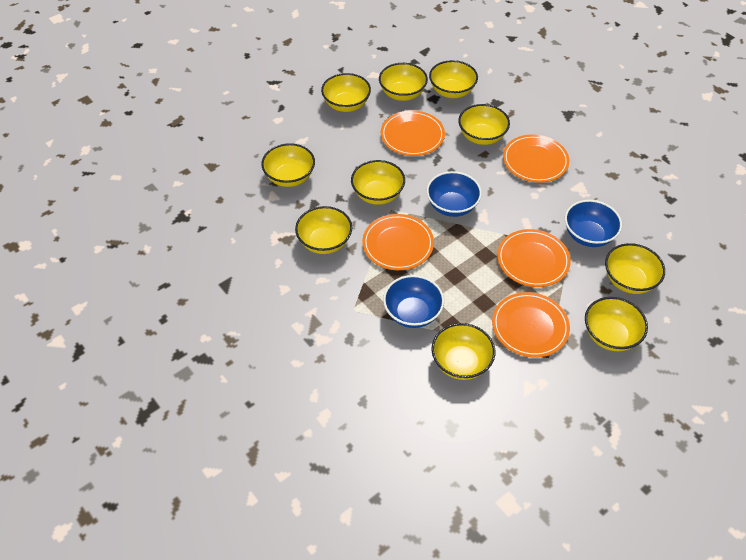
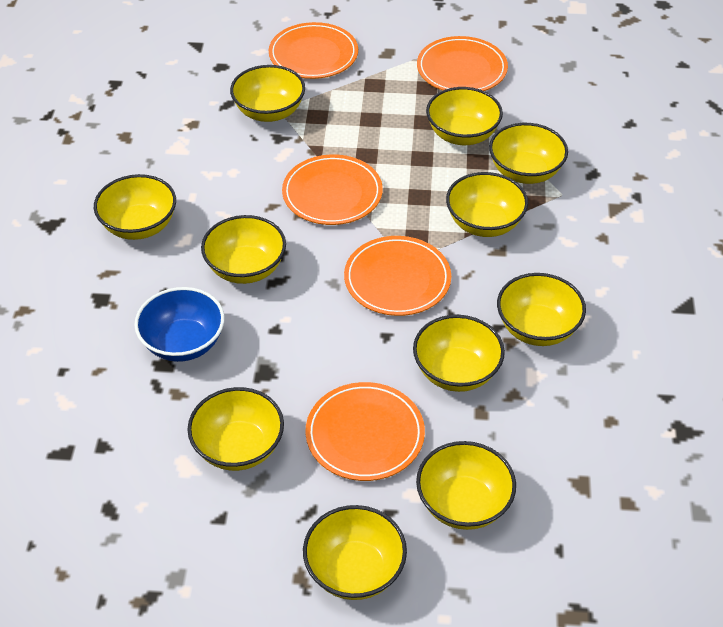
blue bowl: 3 -> 1
yellow bowl: 10 -> 11

